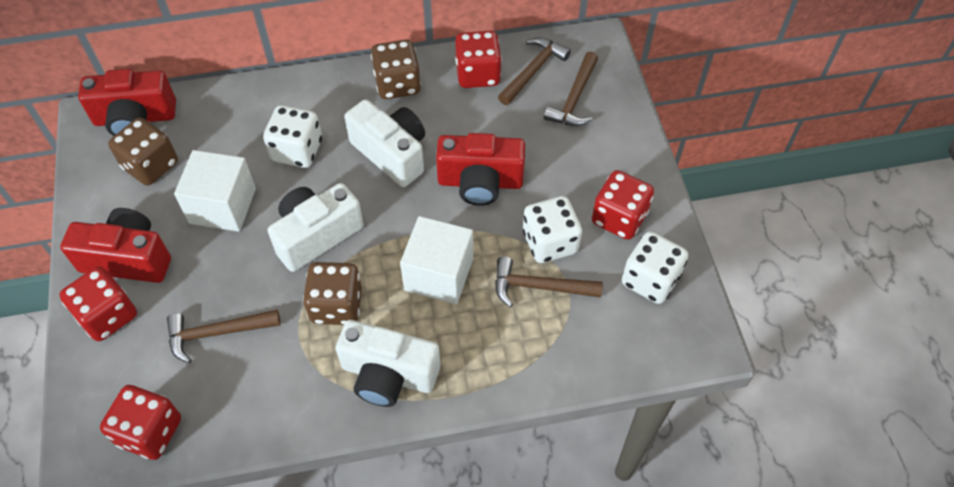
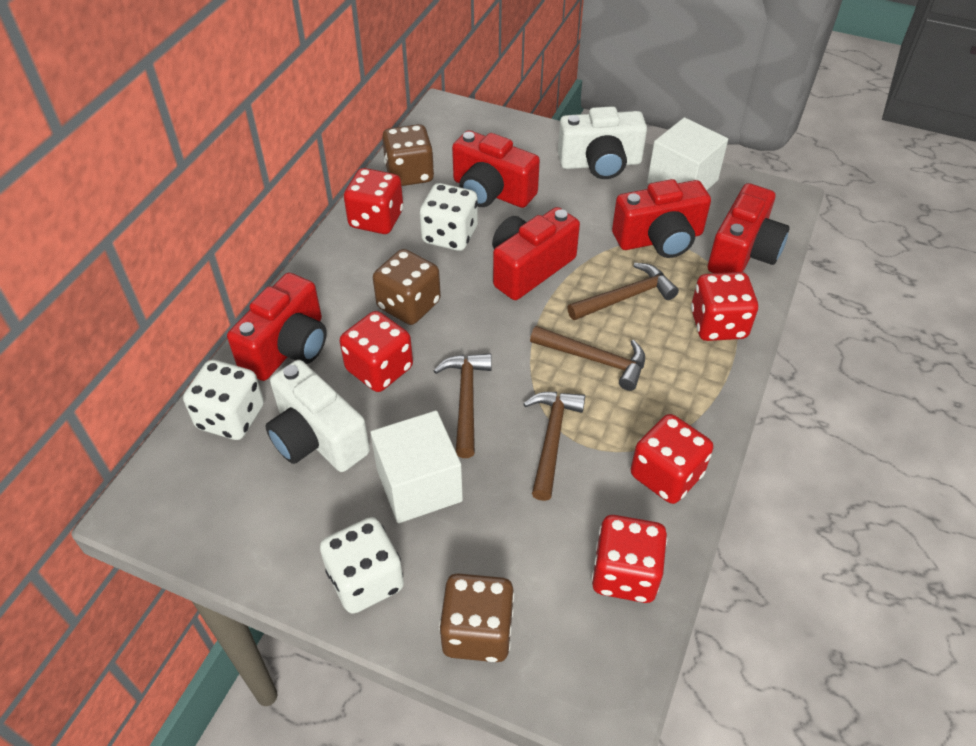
red camera: 3 -> 5
red dice: 4 -> 5
white camera: 3 -> 2

